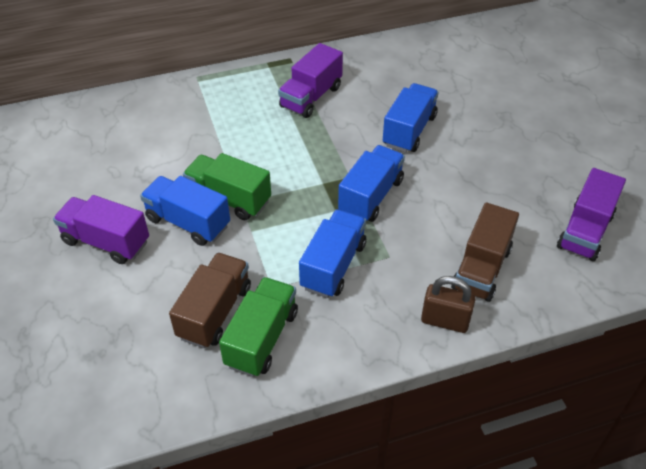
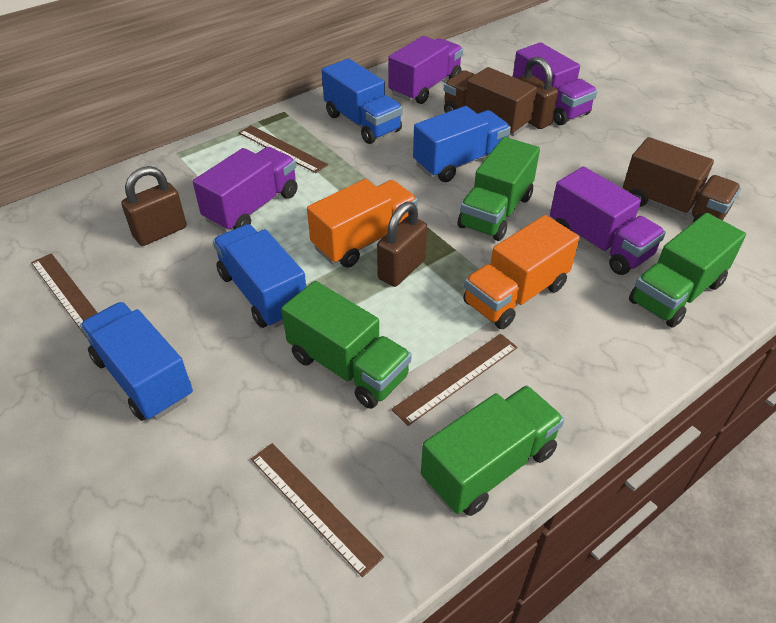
brown padlock: 1 -> 3
brown ruler: 0 -> 4
green truck: 2 -> 4
orange truck: 0 -> 2
purple truck: 3 -> 4

